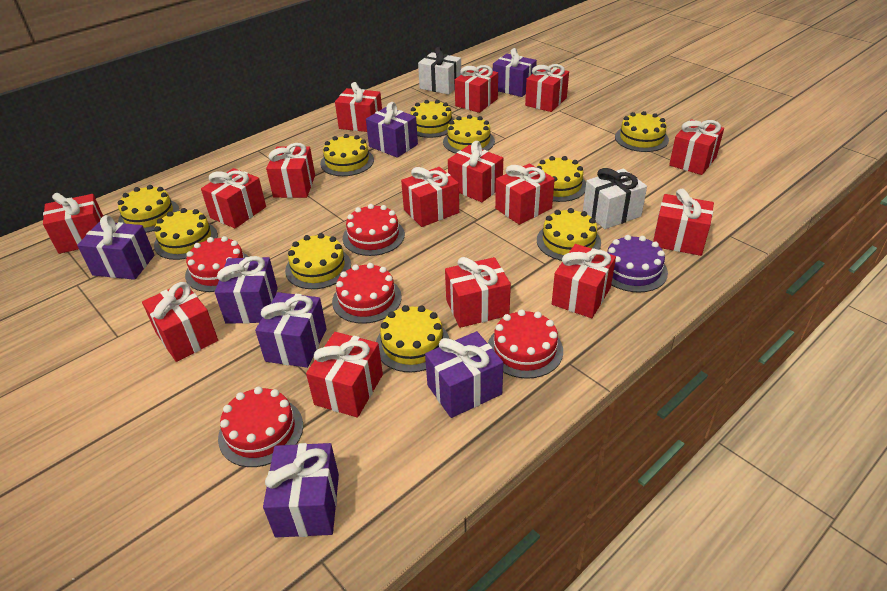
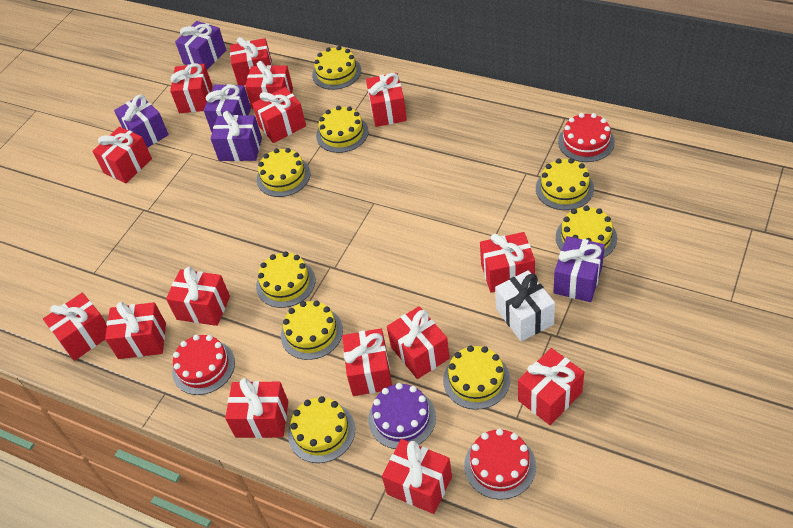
purple gift: 7 -> 5
red cake: 5 -> 3
white gift: 2 -> 1
yellow cake: 10 -> 9

